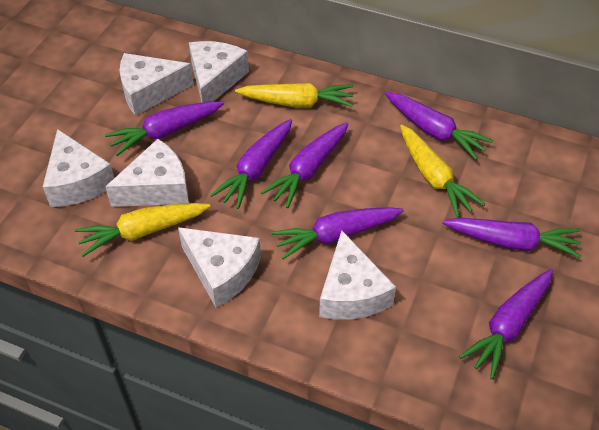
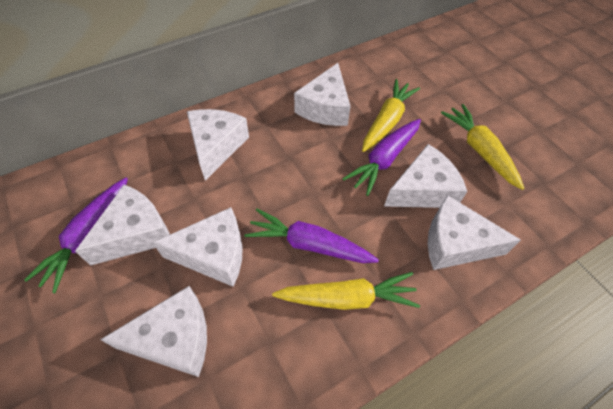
purple carrot: 7 -> 3
white cheese: 6 -> 7

